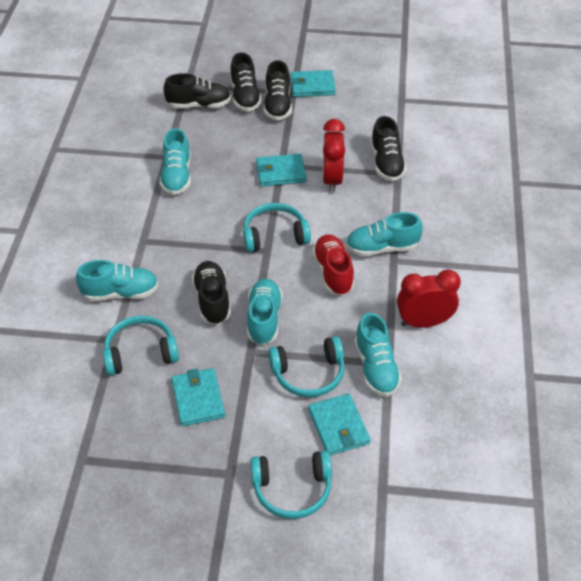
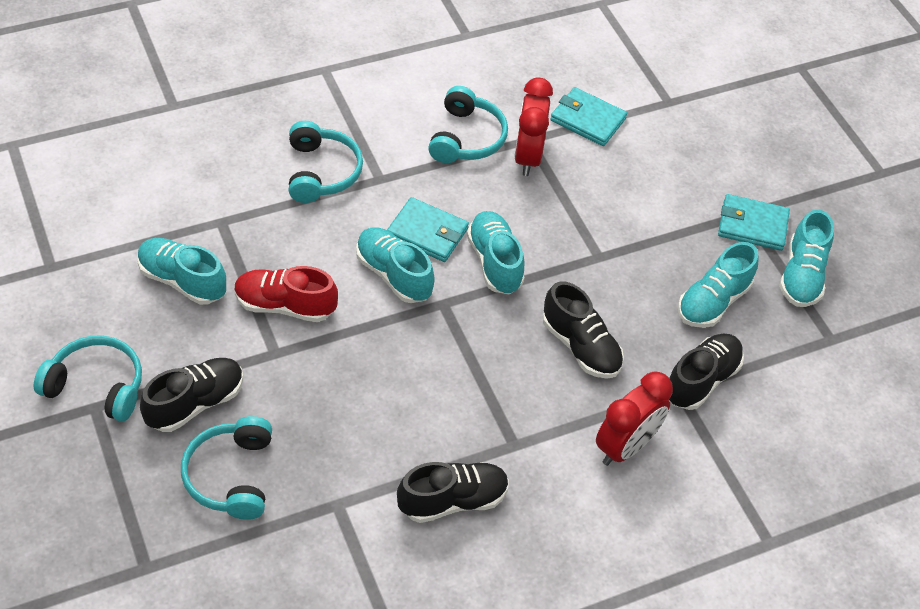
black shoe: 5 -> 4
turquoise wallet: 4 -> 3

